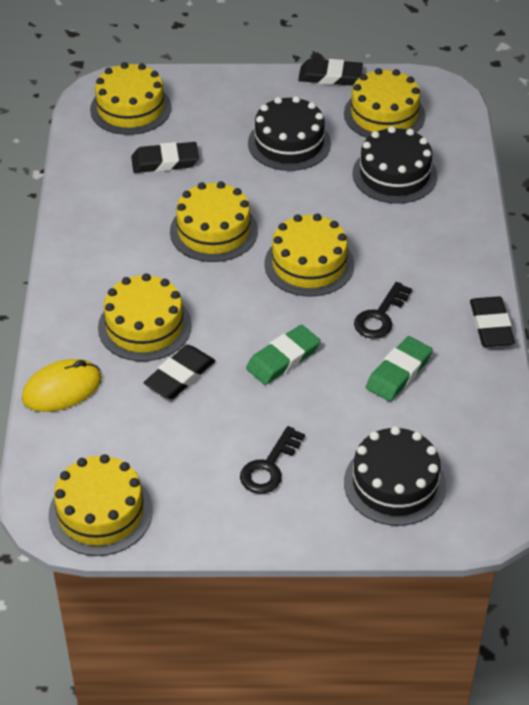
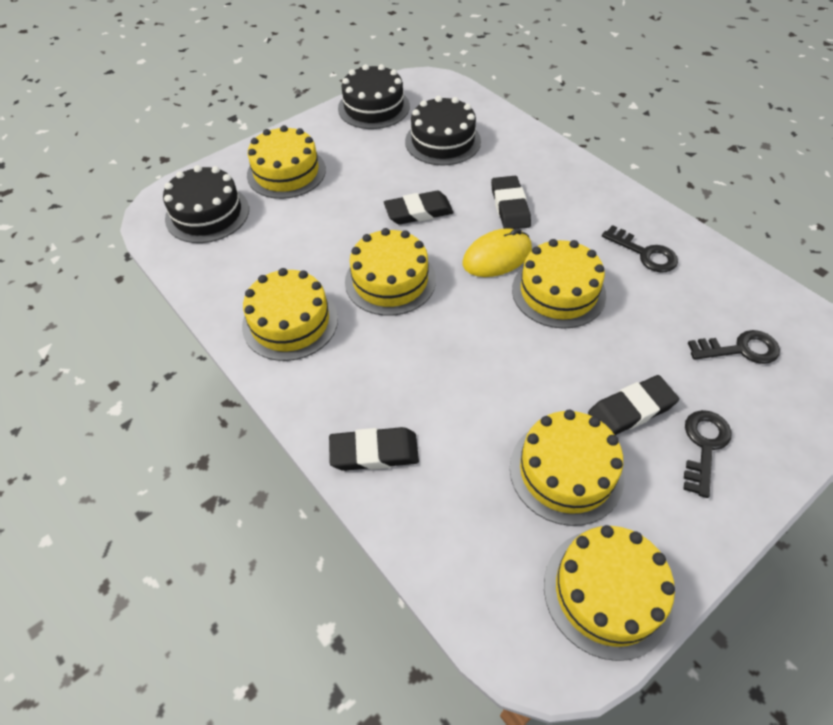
black key: 2 -> 3
green eraser: 2 -> 0

